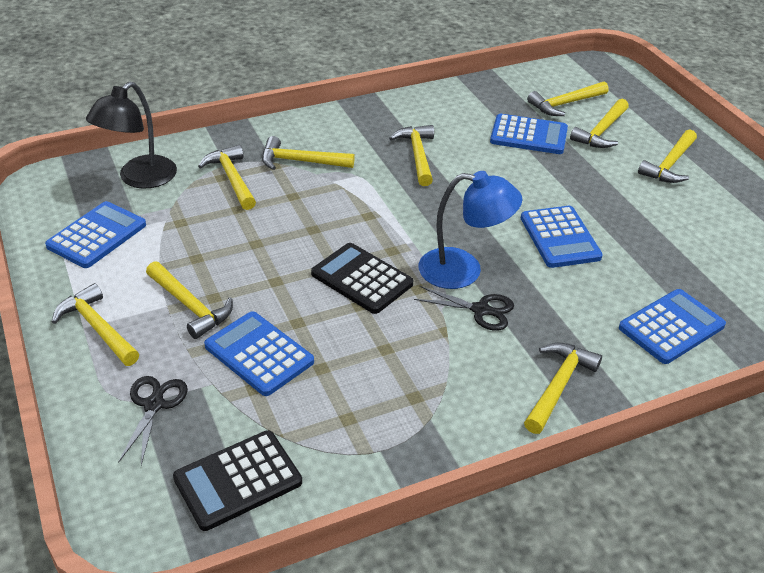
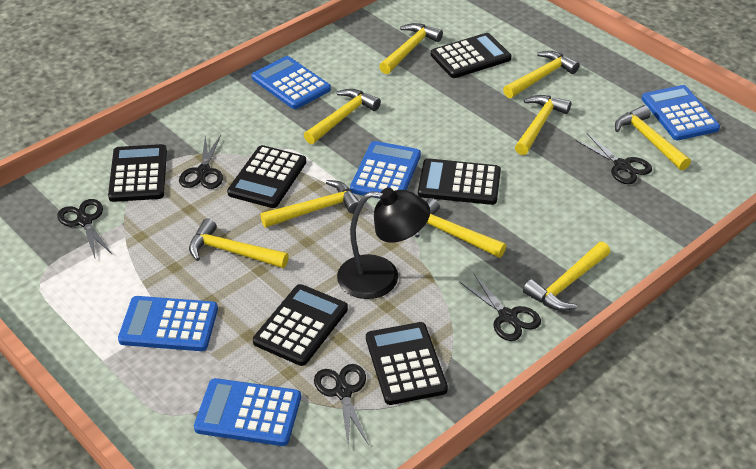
black calculator: 2 -> 6
black scissors: 2 -> 5
blue lamp: 1 -> 0

